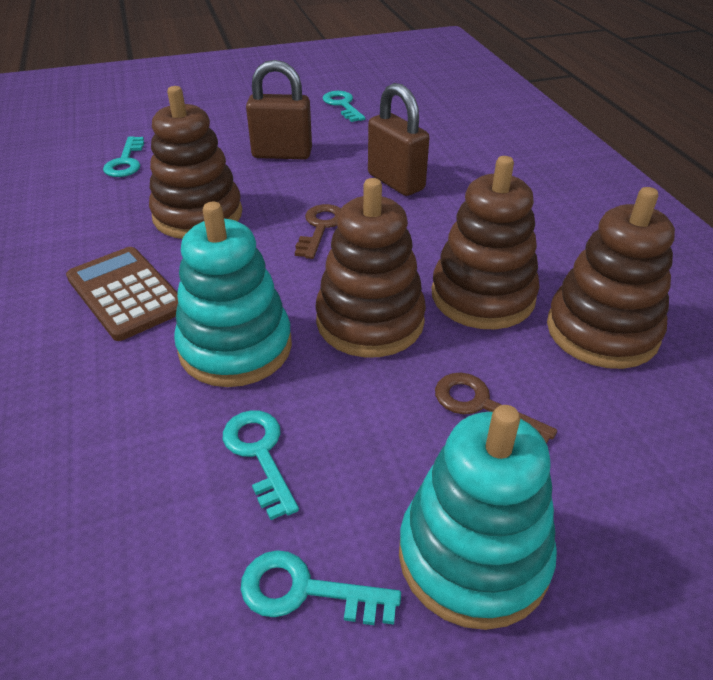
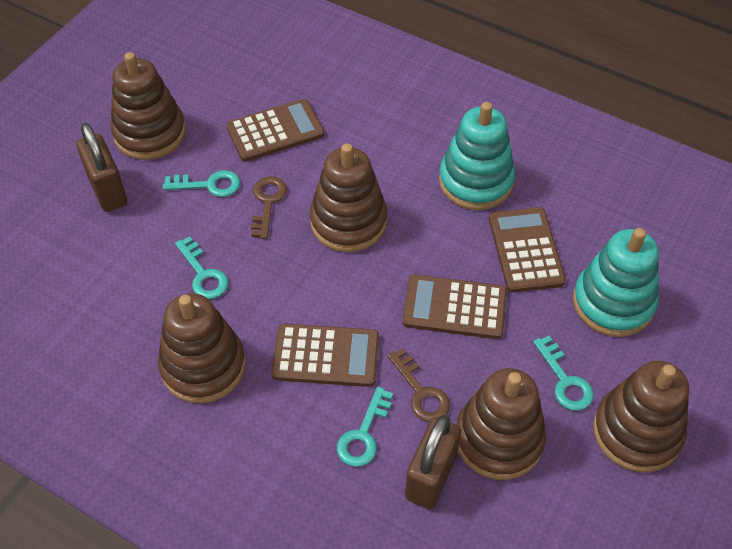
brown calculator: 1 -> 4
brown stacking toy: 4 -> 5

